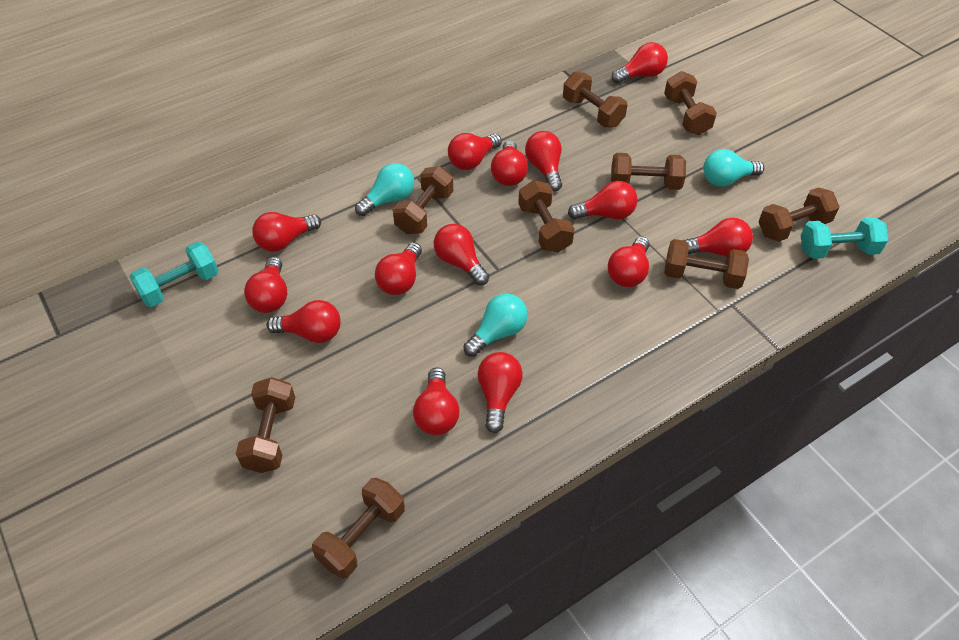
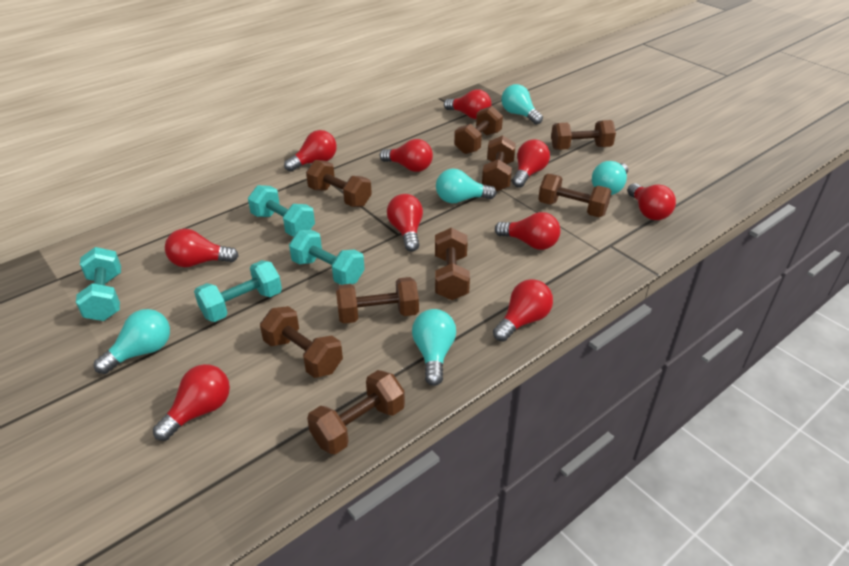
red light bulb: 14 -> 10
turquoise dumbbell: 2 -> 4
turquoise light bulb: 3 -> 5

